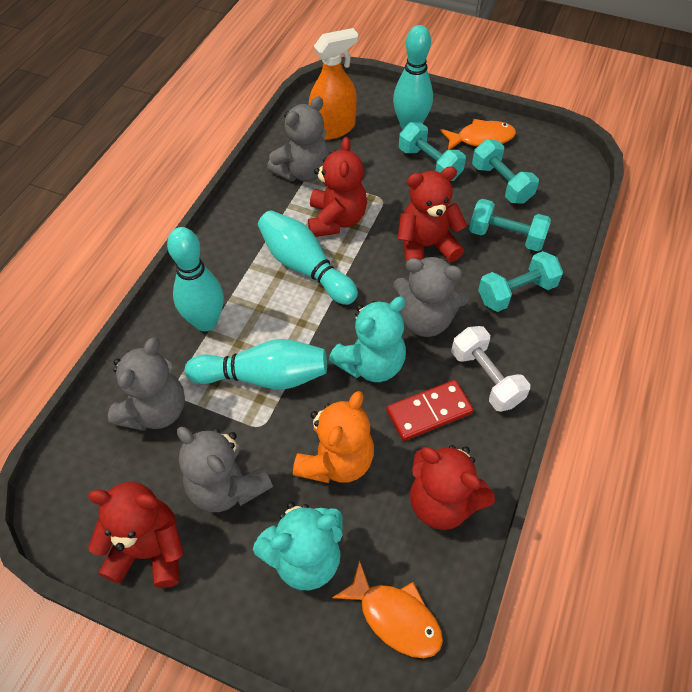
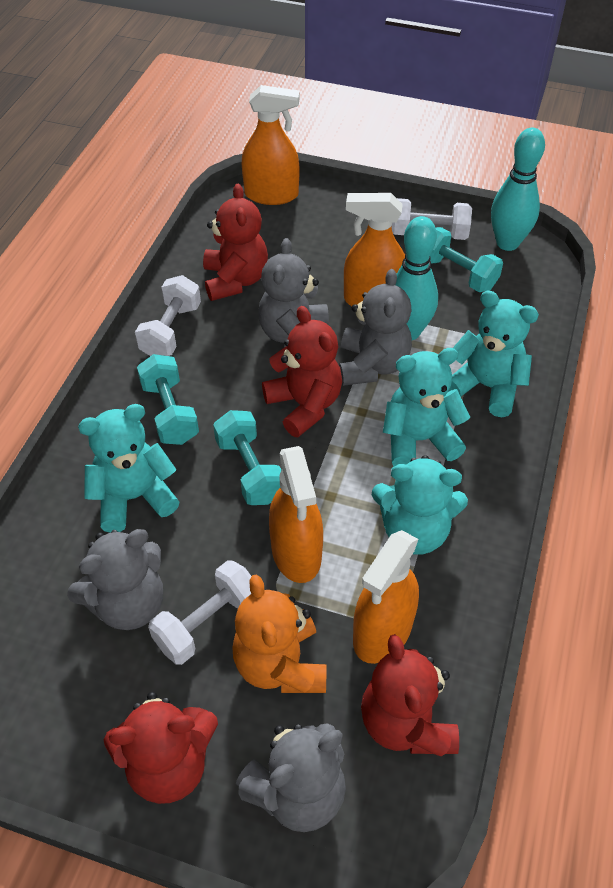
orange fish: 2 -> 0
orange spray bottle: 1 -> 4
red domino: 1 -> 0
turquoise bowling pin: 4 -> 2
turquoise dumbbell: 4 -> 3
turquoise teddy bear: 2 -> 4
white dumbbell: 1 -> 3

